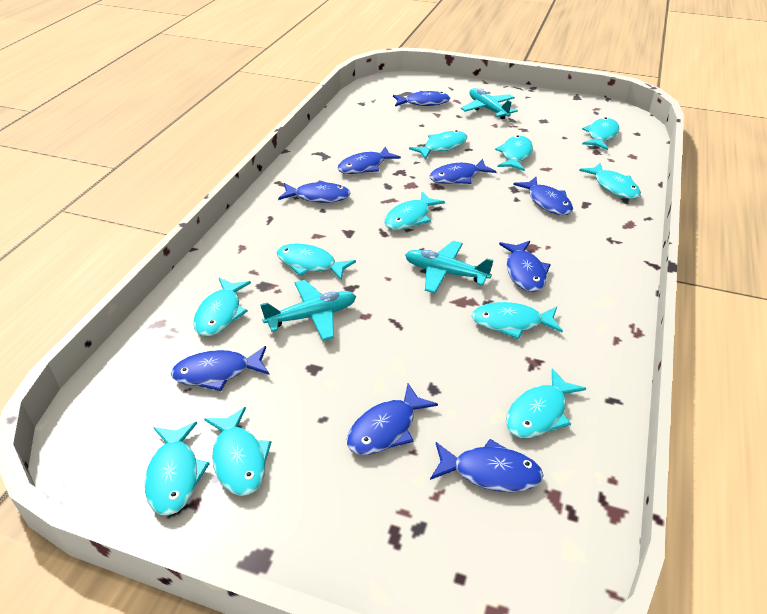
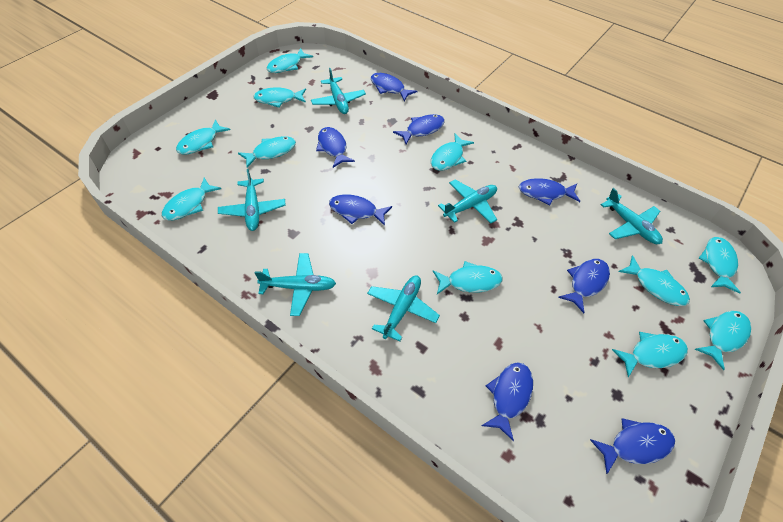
blue fish: 9 -> 8
turquoise plane: 3 -> 6

